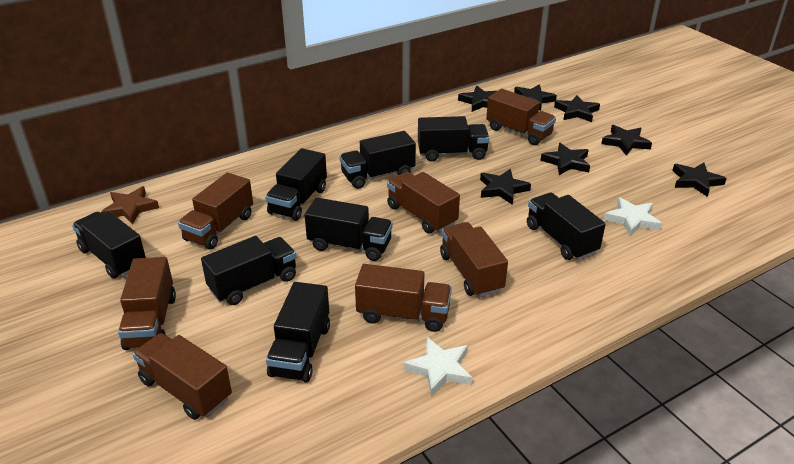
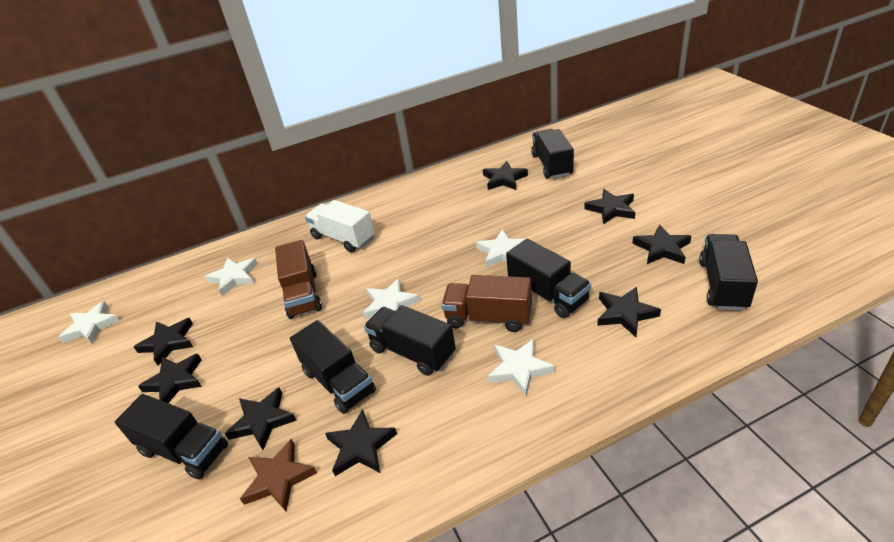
black star: 7 -> 8
black truck: 8 -> 6
brown truck: 7 -> 2
white star: 2 -> 5
white truck: 0 -> 1

